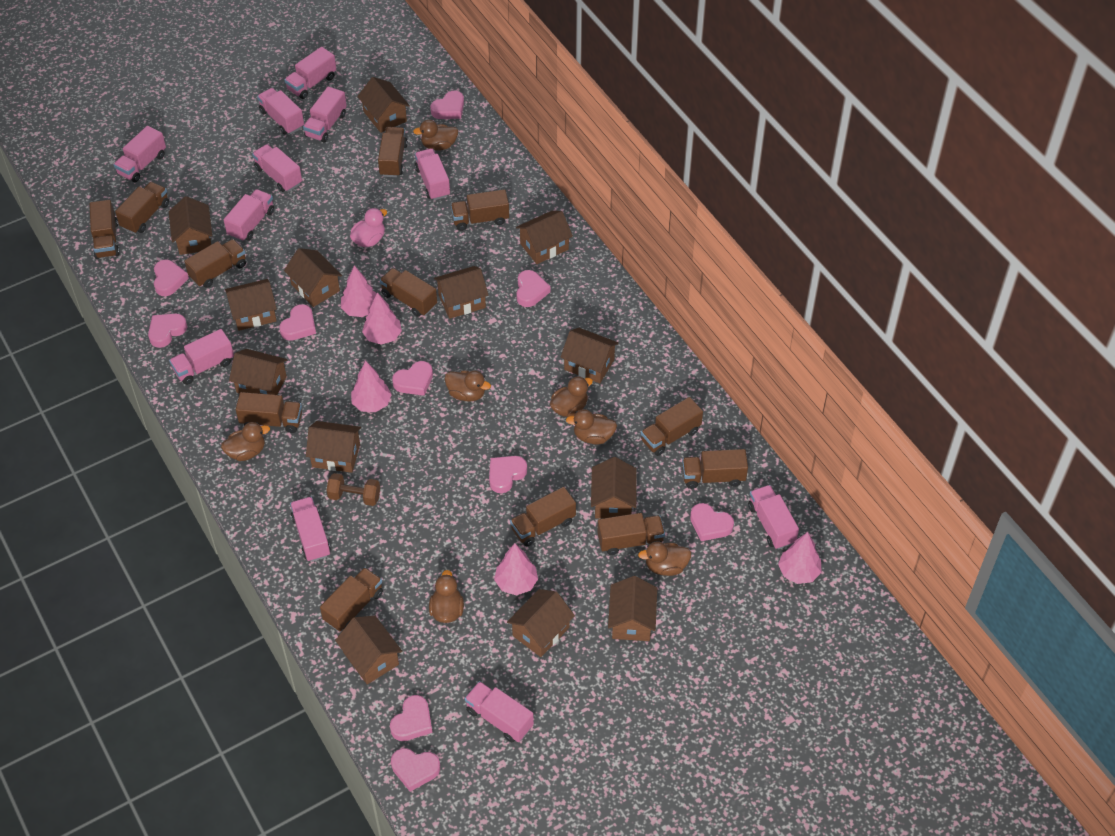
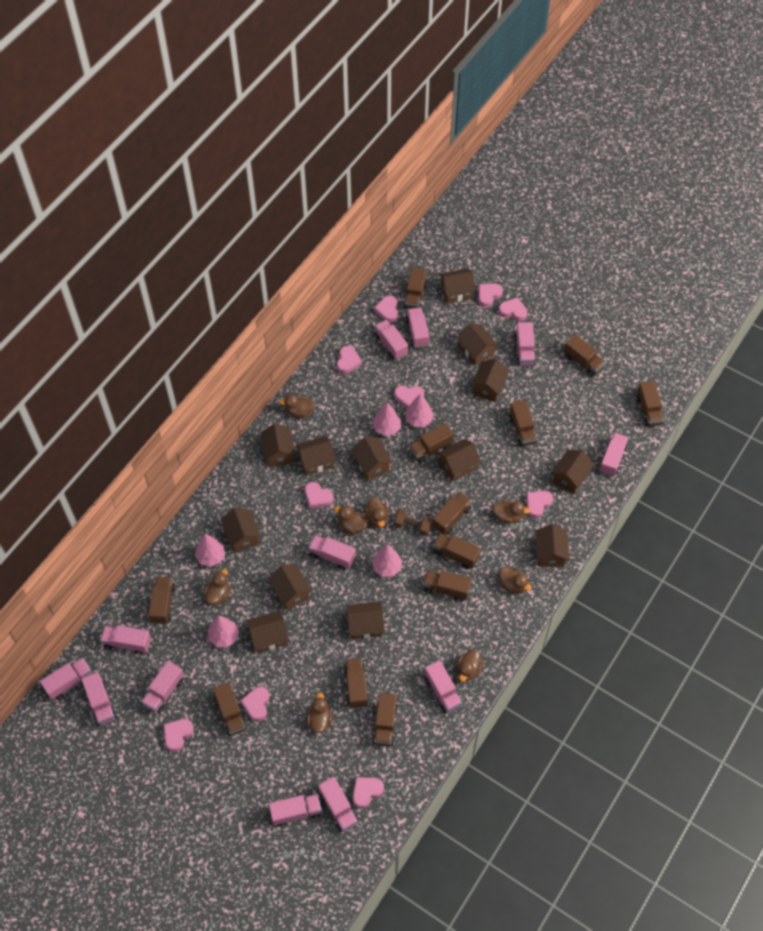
brown duck: 7 -> 8
pink duck: 1 -> 0
pink truck: 11 -> 12

